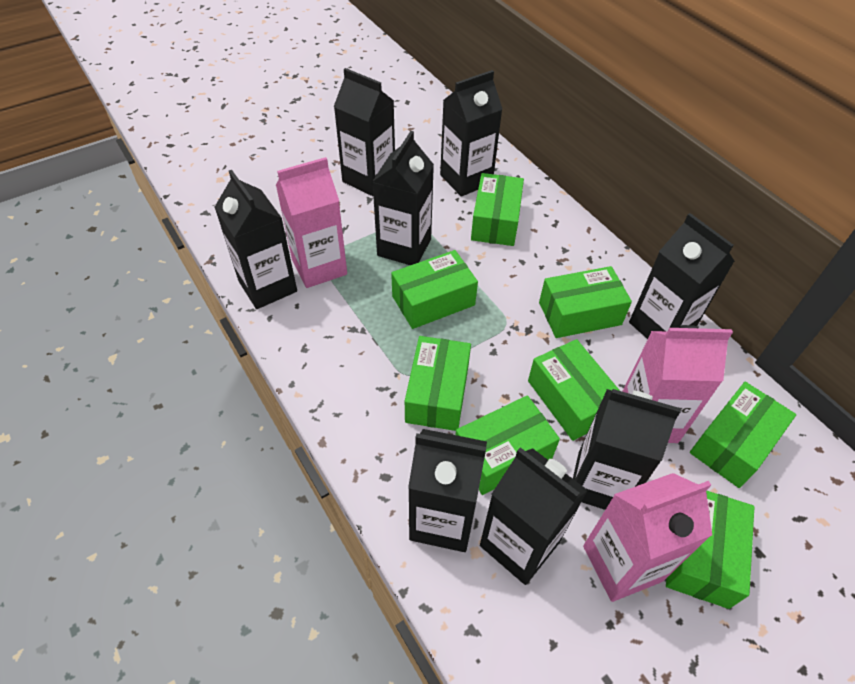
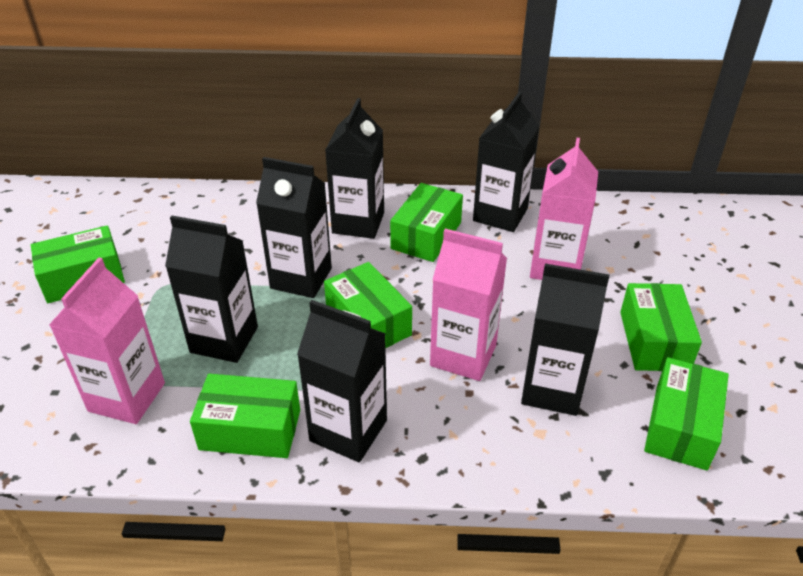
black carton: 8 -> 6
green box: 8 -> 6

